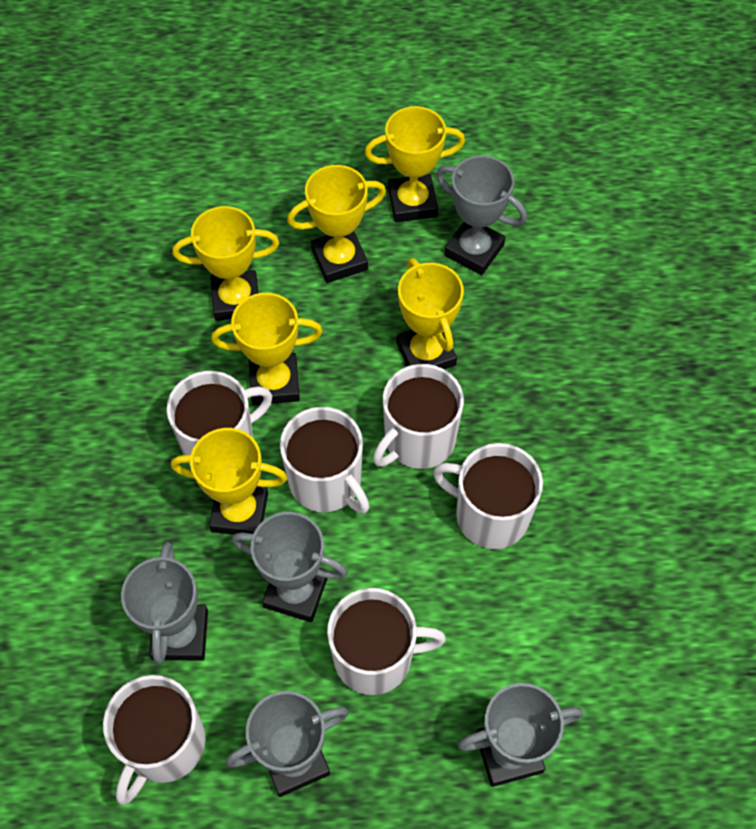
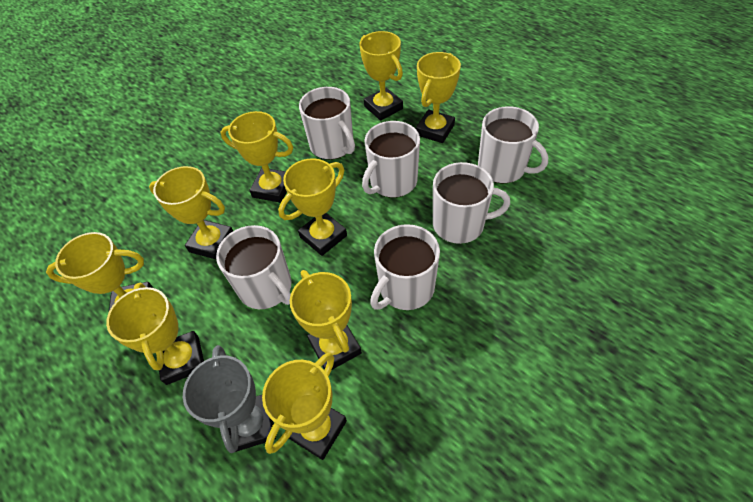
grey trophy: 5 -> 1
yellow trophy: 6 -> 9

